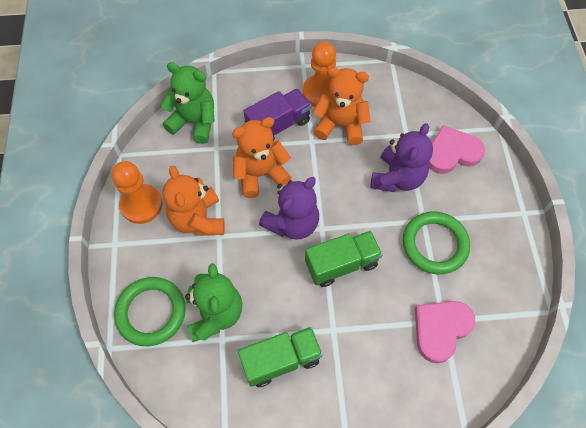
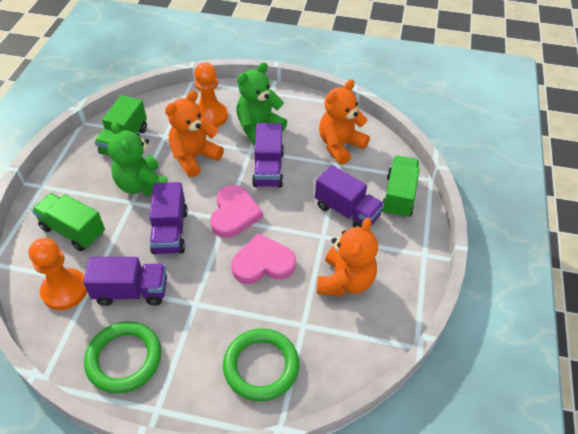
green truck: 2 -> 3
purple teddy bear: 2 -> 0
purple truck: 1 -> 4

